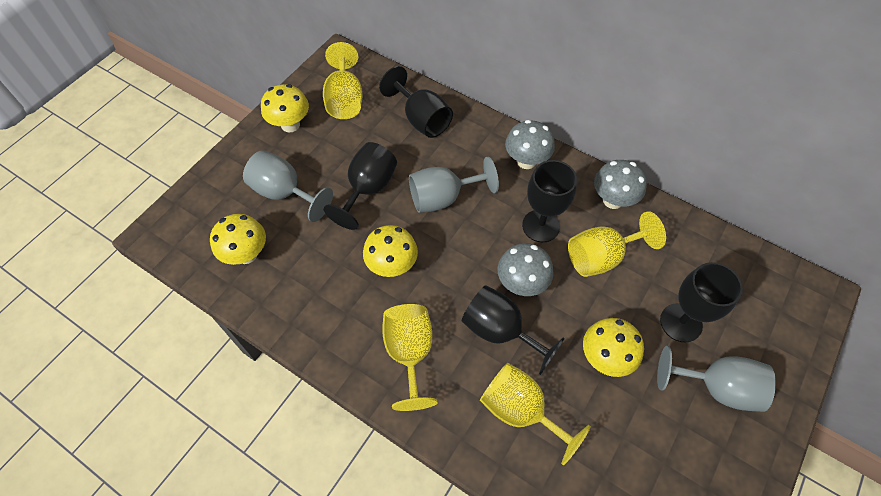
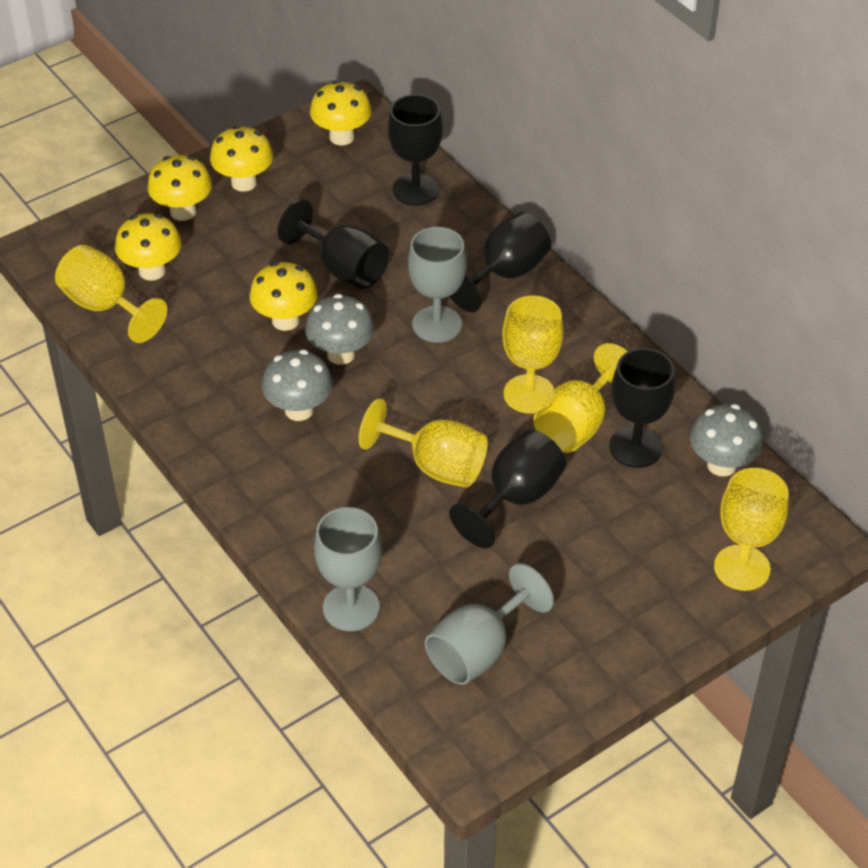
yellow goblet: 4 -> 5
yellow mushroom: 4 -> 5

